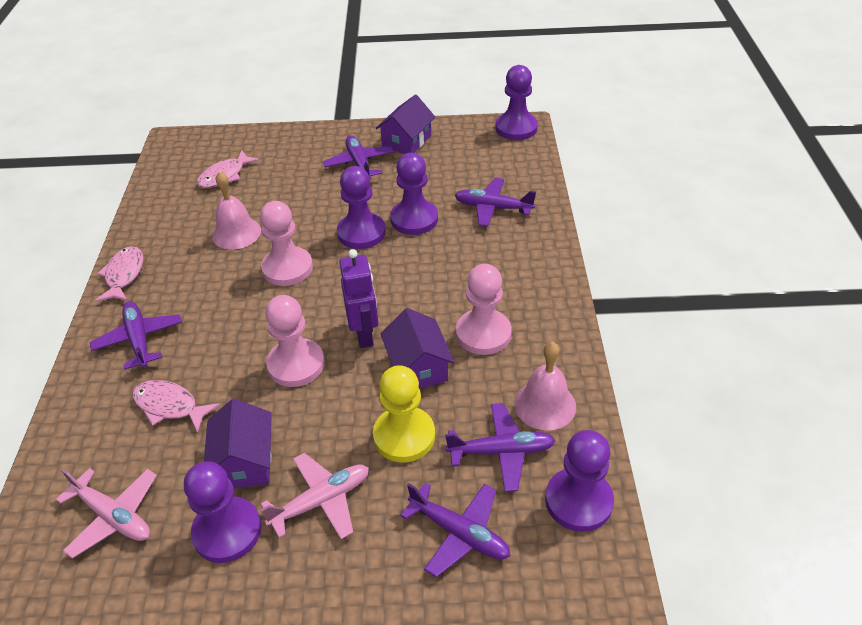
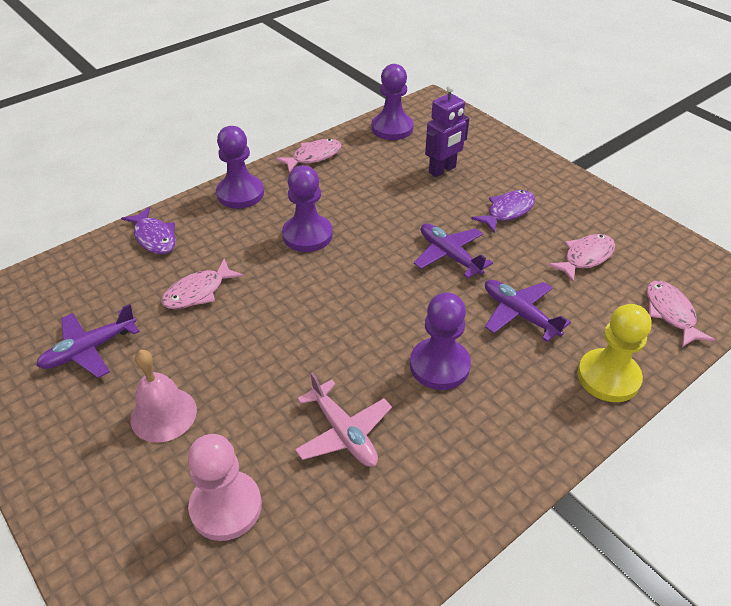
pink bell: 2 -> 1
pink fish: 3 -> 4
pink pawn: 3 -> 1
pink plane: 2 -> 1
purple fish: 0 -> 2
purple house: 3 -> 0
purple pawn: 5 -> 4
purple plane: 5 -> 3

